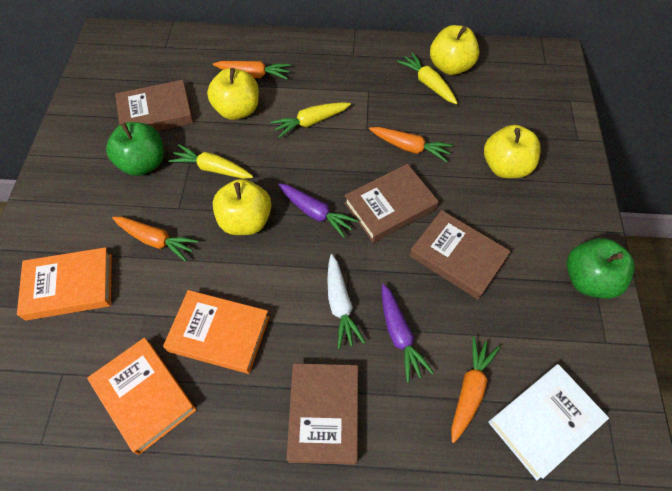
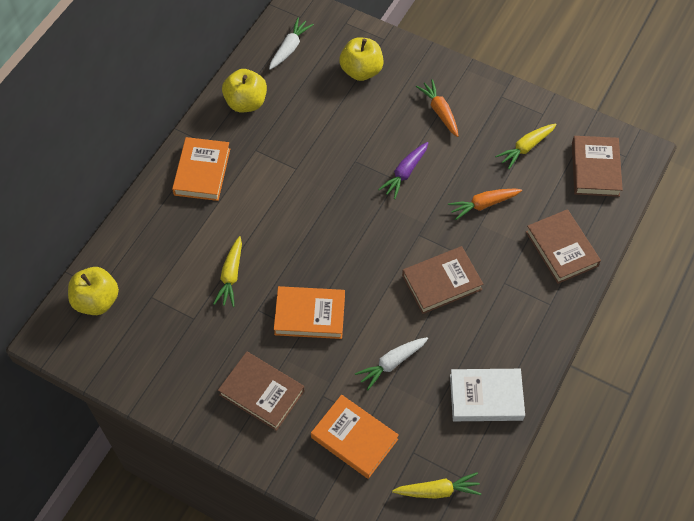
green apple: 2 -> 0
orange carrot: 4 -> 2
purple carrot: 2 -> 1
white carrot: 1 -> 2
yellow apple: 4 -> 3

